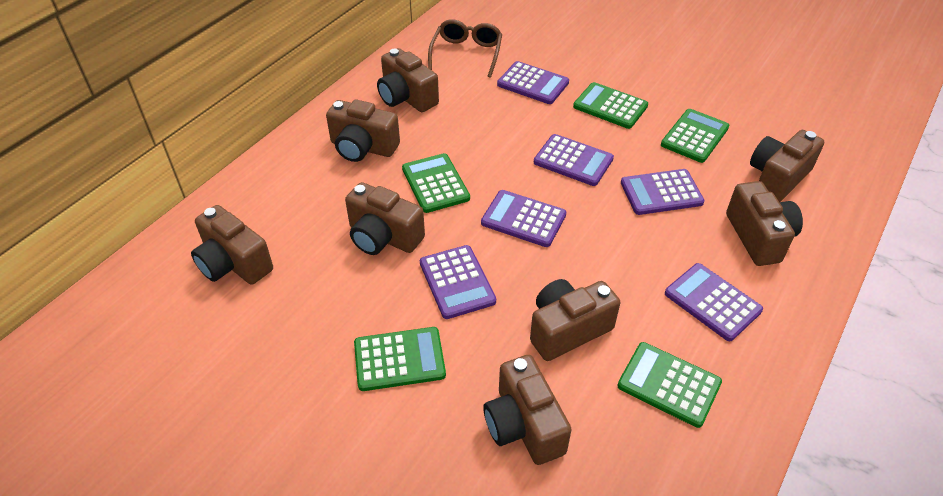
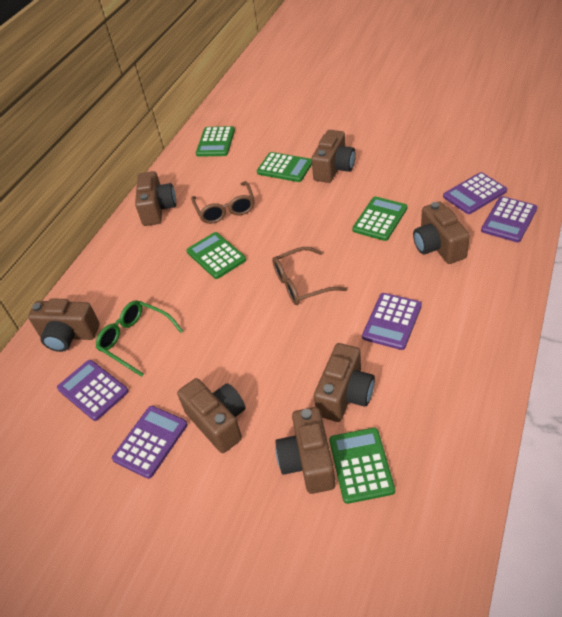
brown camera: 8 -> 7
brown glasses: 1 -> 2
green glasses: 0 -> 1
purple calculator: 6 -> 5

